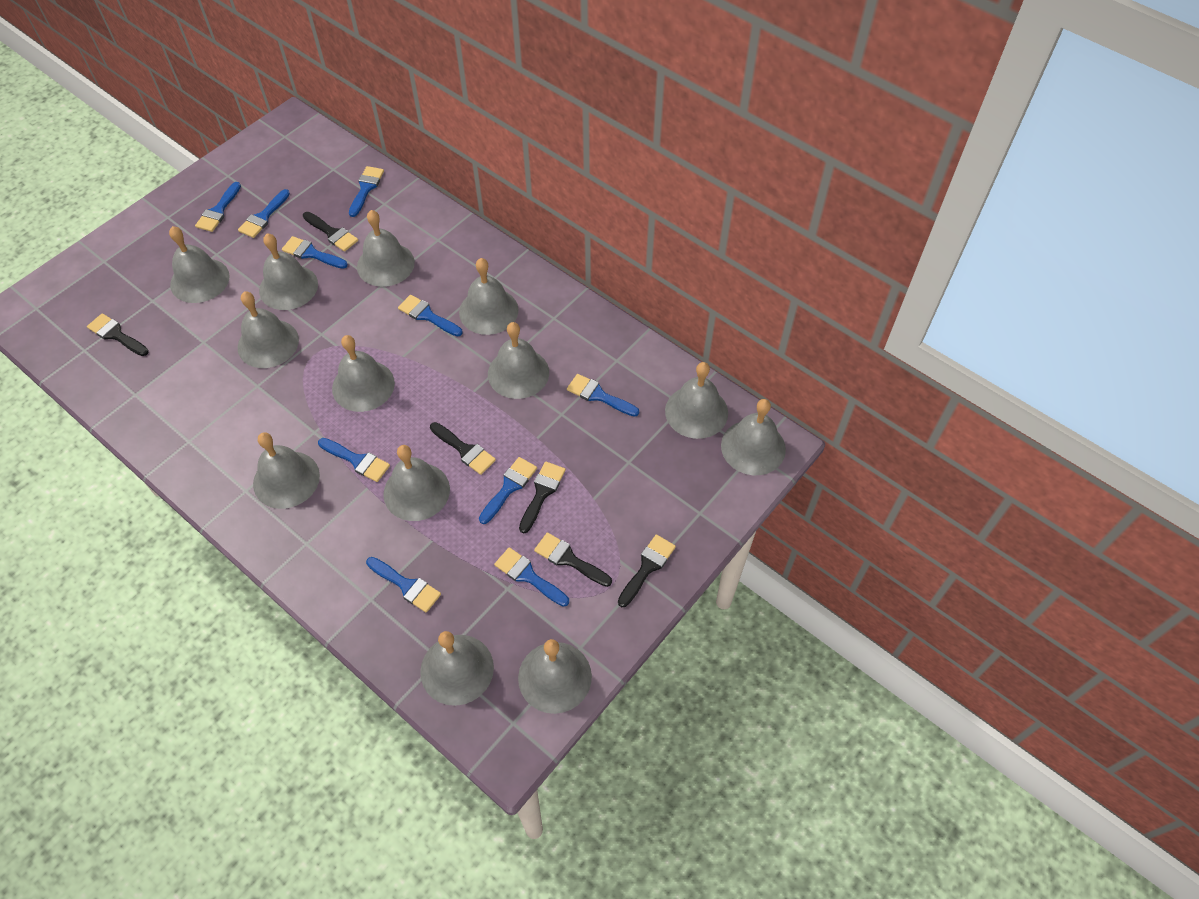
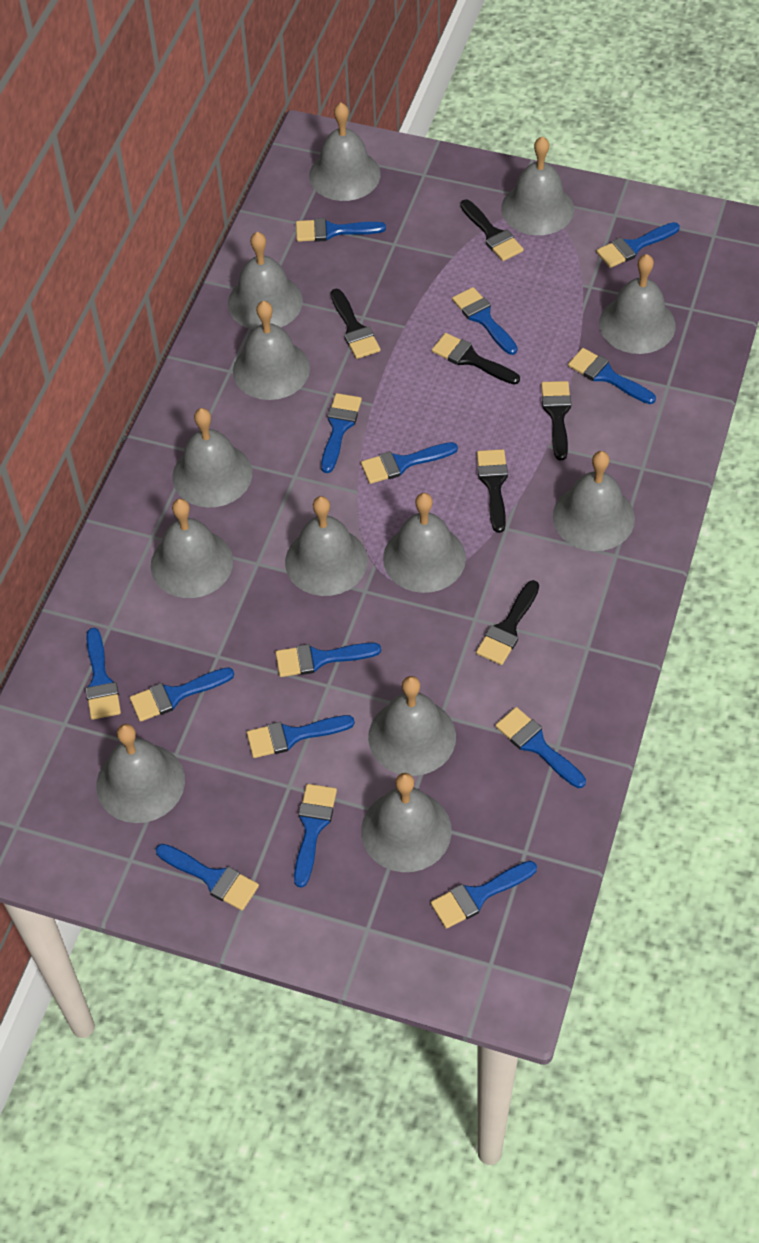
blue brush: 10 -> 14

